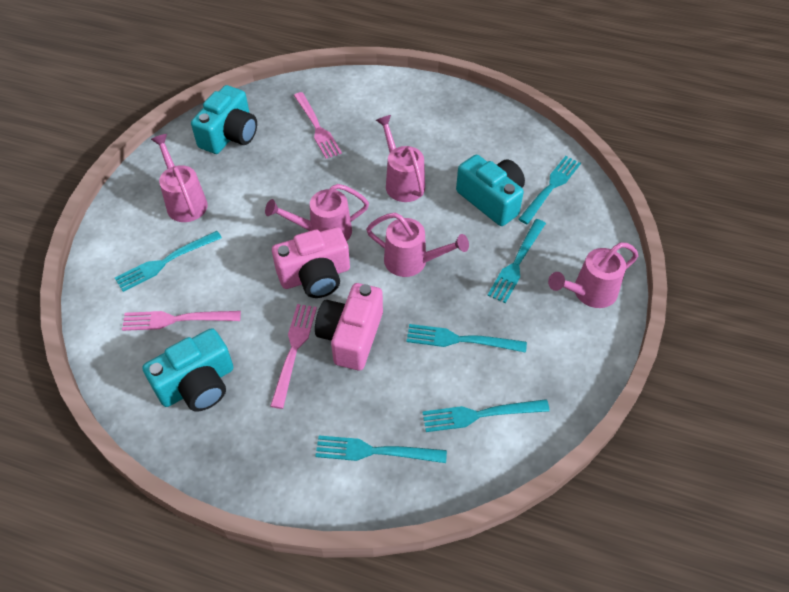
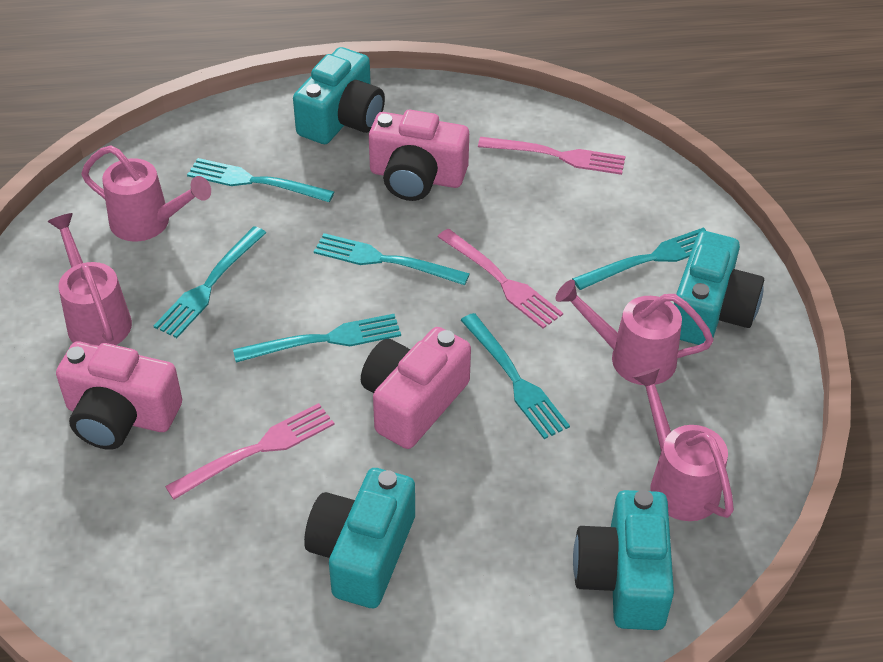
pink camera: 2 -> 3
pink watering can: 5 -> 4
turquoise camera: 3 -> 4

